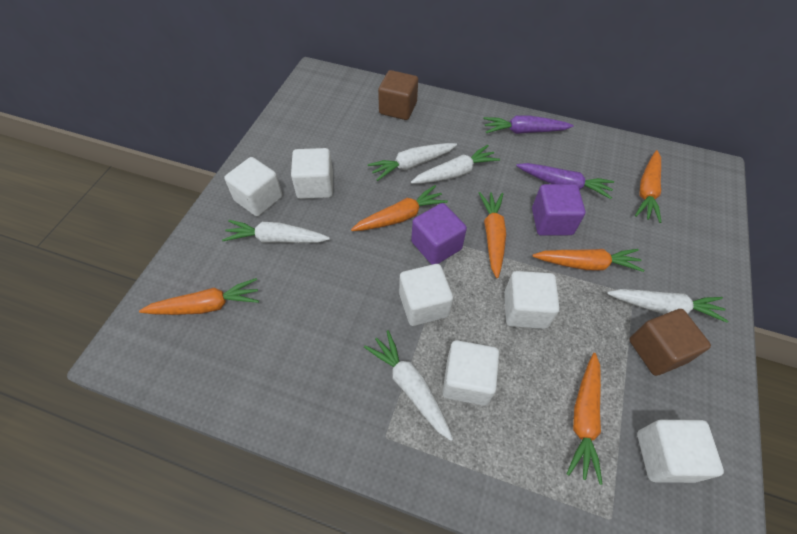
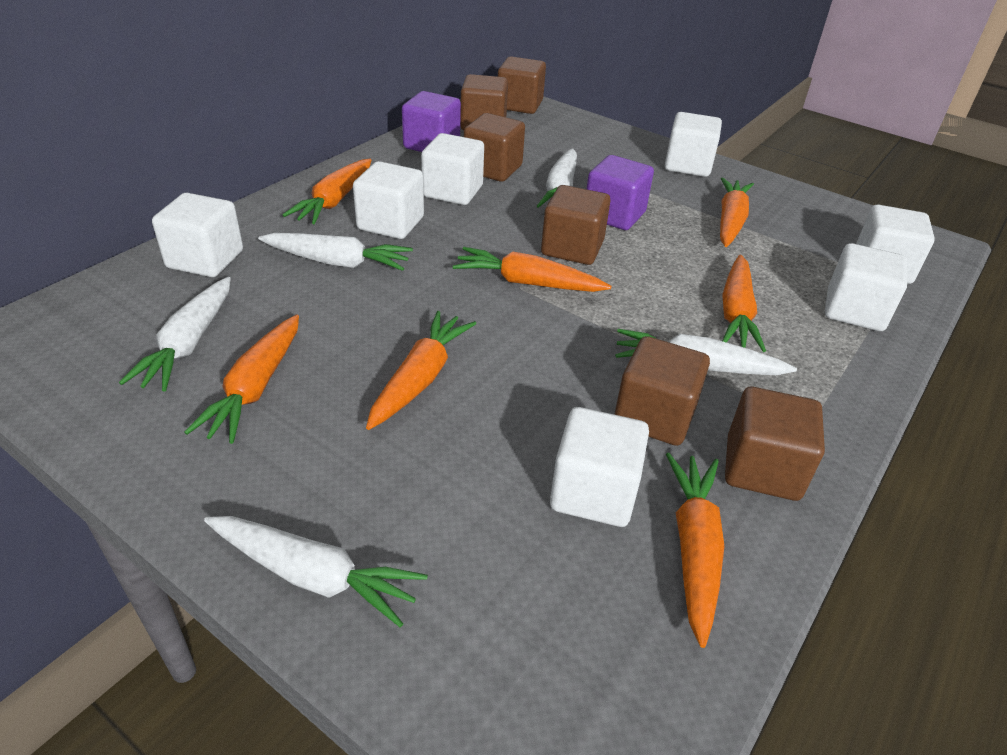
brown cube: 2 -> 6
orange carrot: 6 -> 7
purple carrot: 2 -> 0
white cube: 6 -> 7

